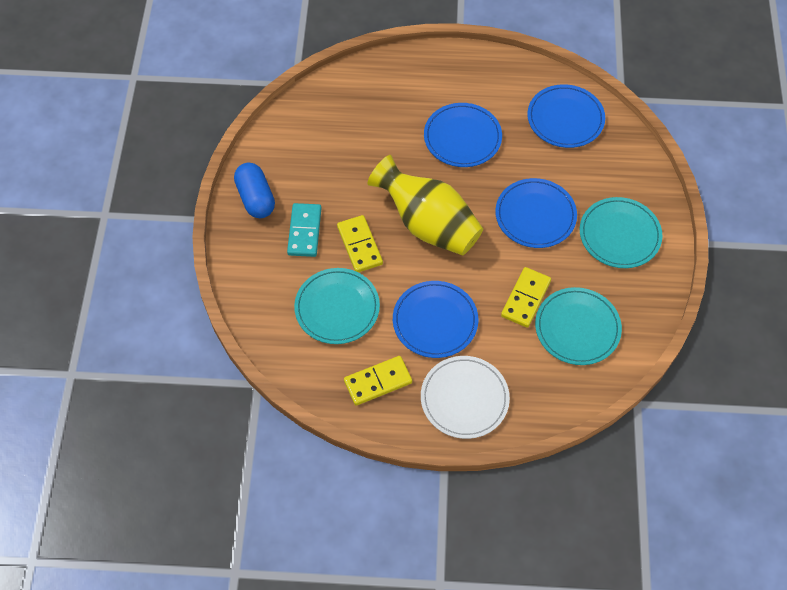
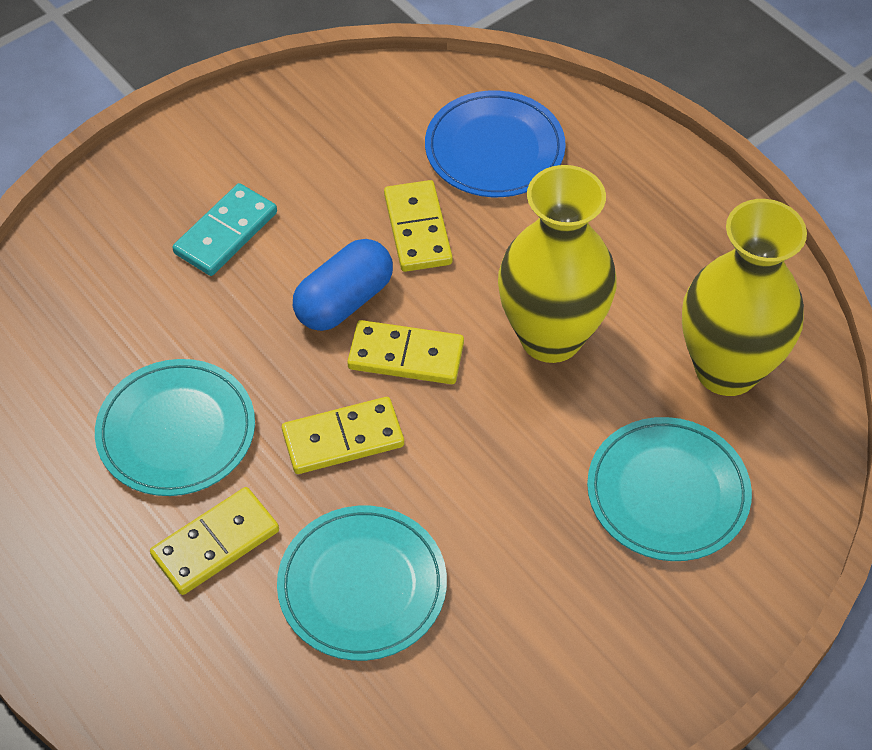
blue plate: 4 -> 1
white plate: 1 -> 0
yellow domino: 3 -> 4
yellow vase: 1 -> 2

